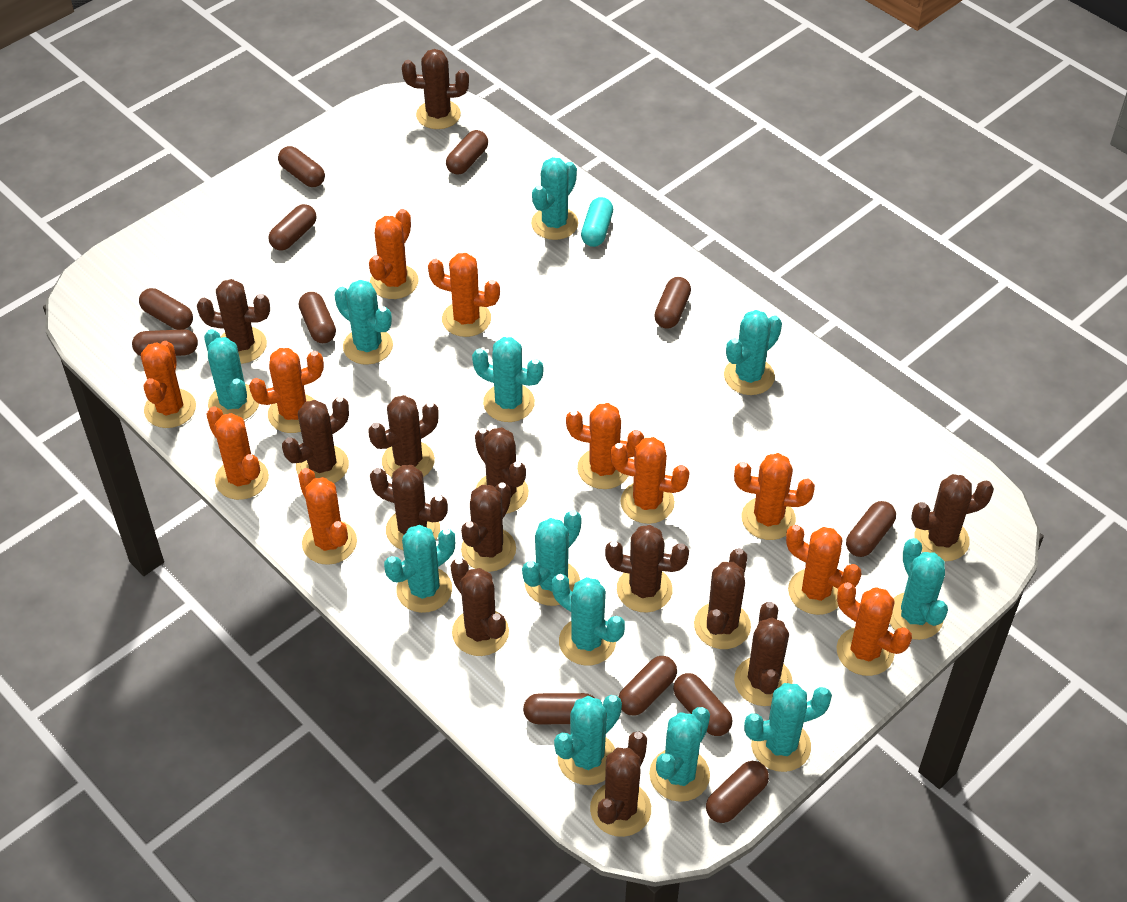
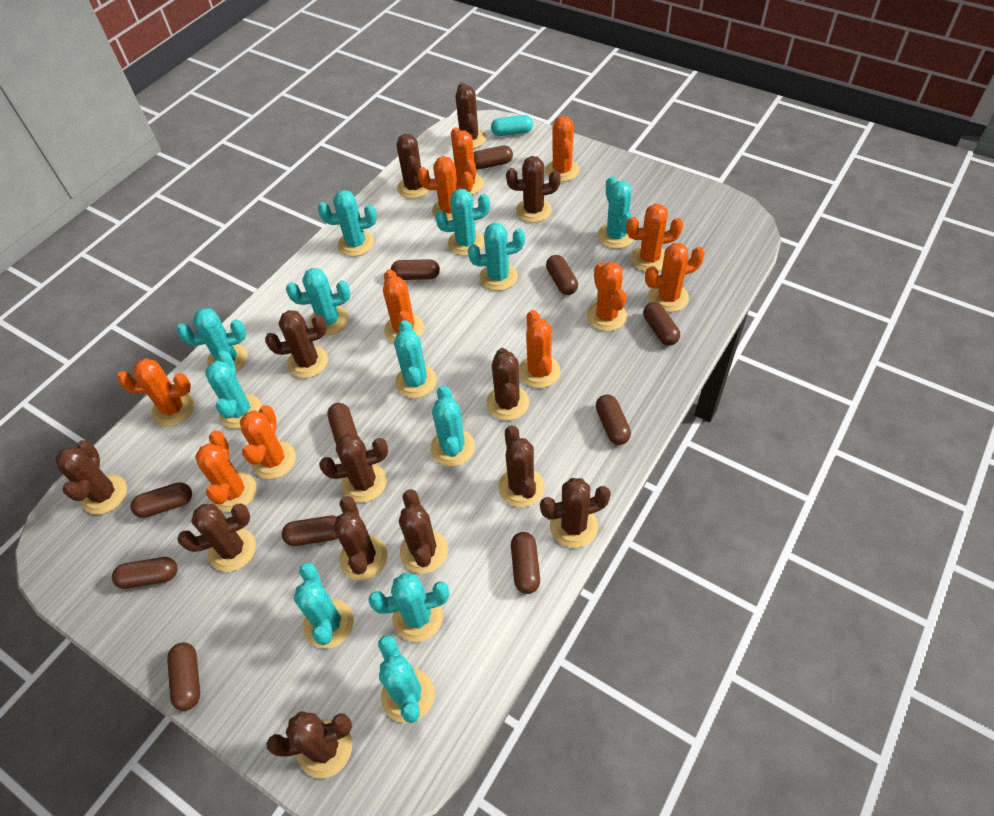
brown capsule: 12 -> 11

